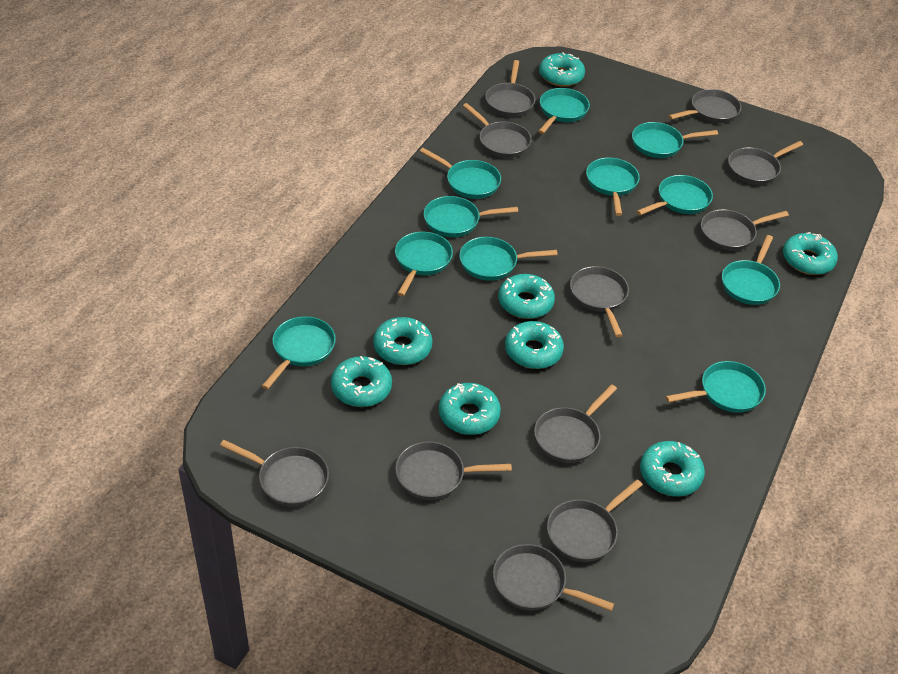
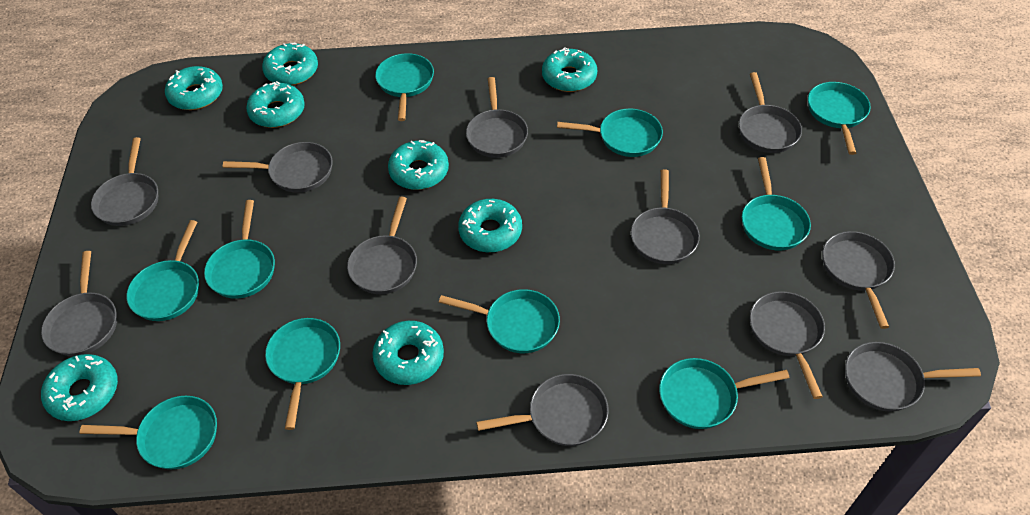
turquoise pan: 11 -> 10

